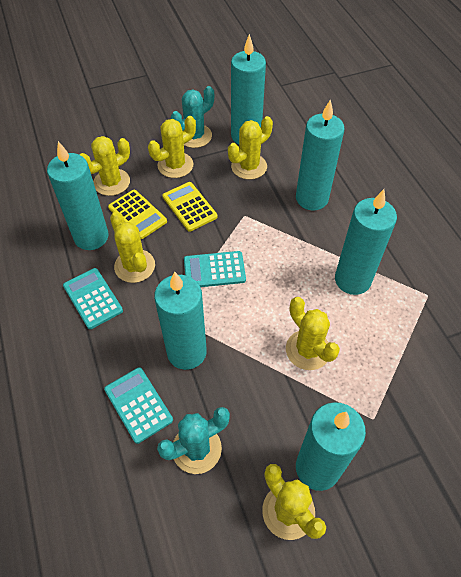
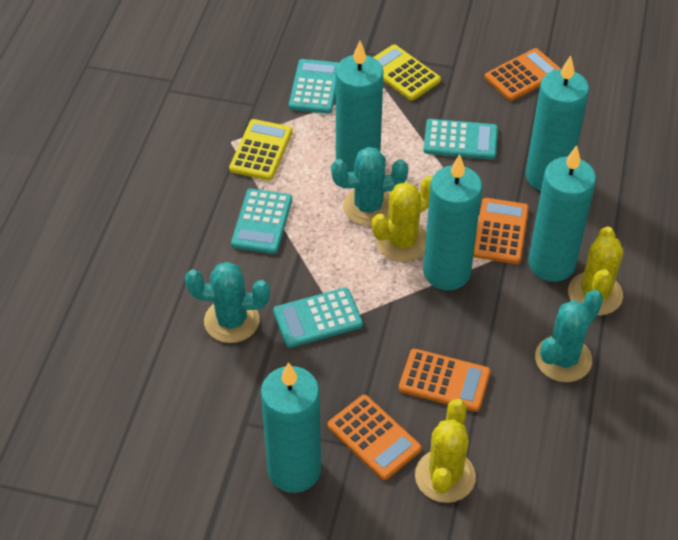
orange calculator: 0 -> 4
turquoise cactus: 2 -> 3
turquoise calculator: 3 -> 4
turquoise candle: 6 -> 5
yellow cactus: 6 -> 3

